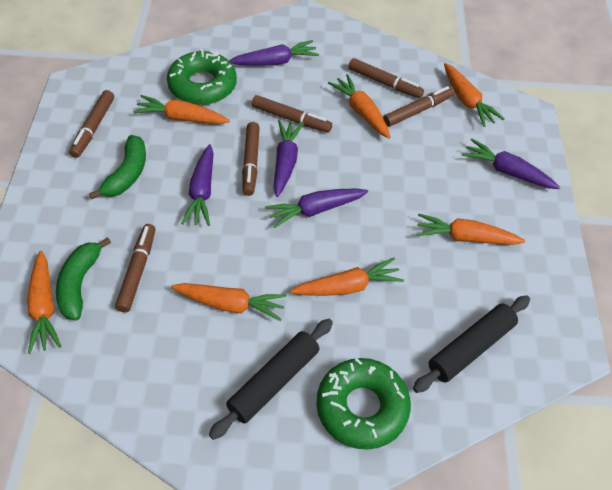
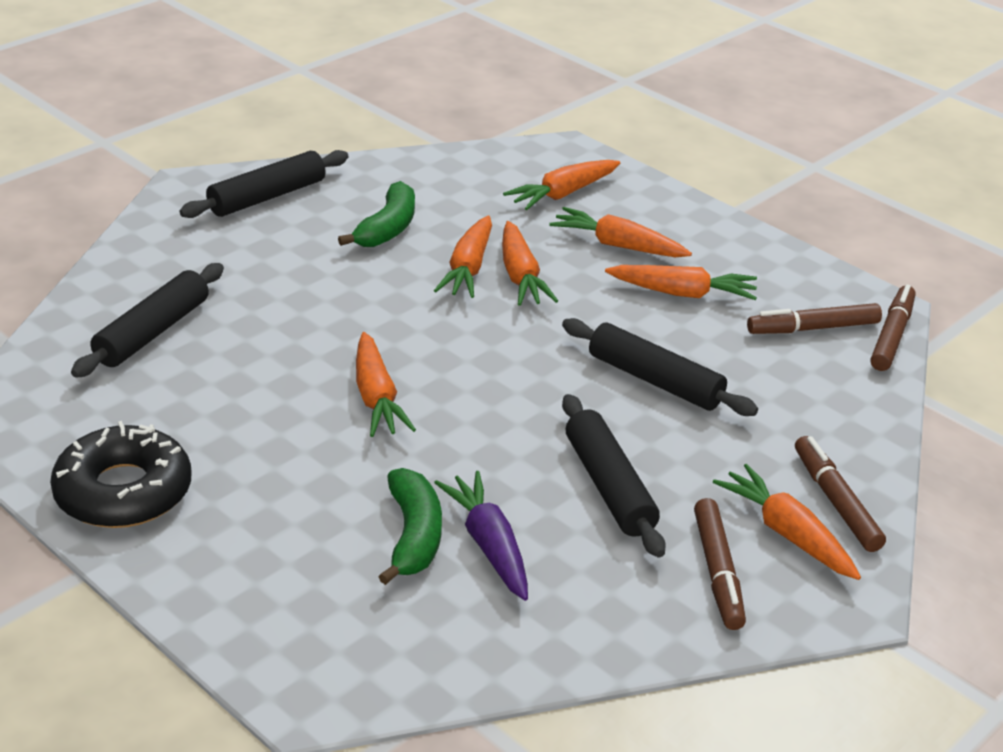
black donut: 0 -> 1
black rolling pin: 2 -> 4
brown marker: 6 -> 4
green donut: 2 -> 0
purple carrot: 5 -> 1

